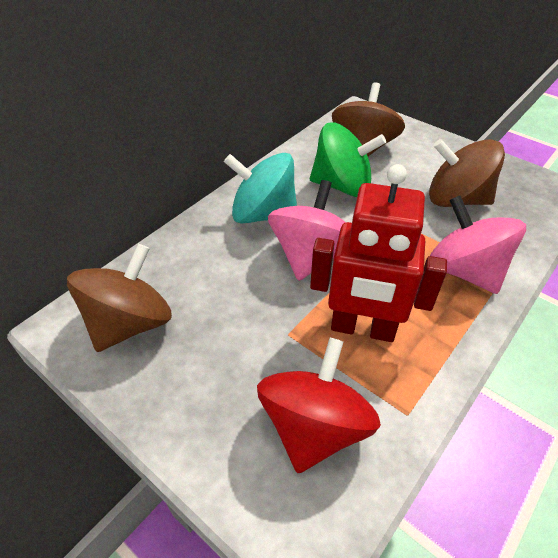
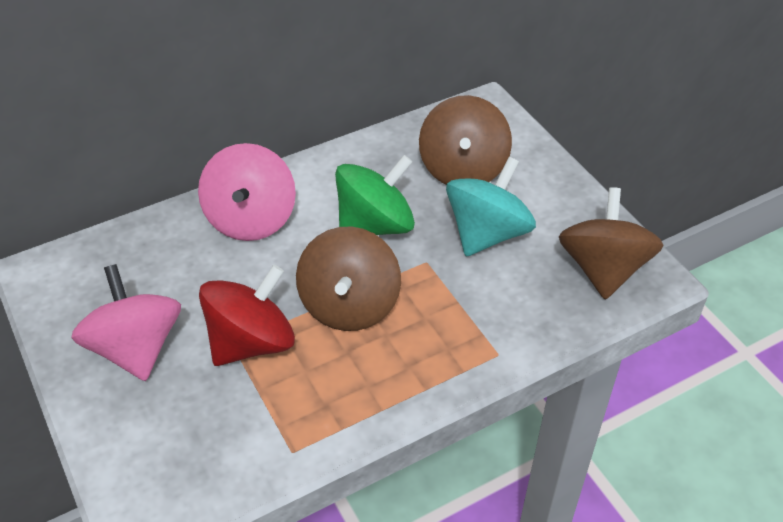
red robot: 1 -> 0

